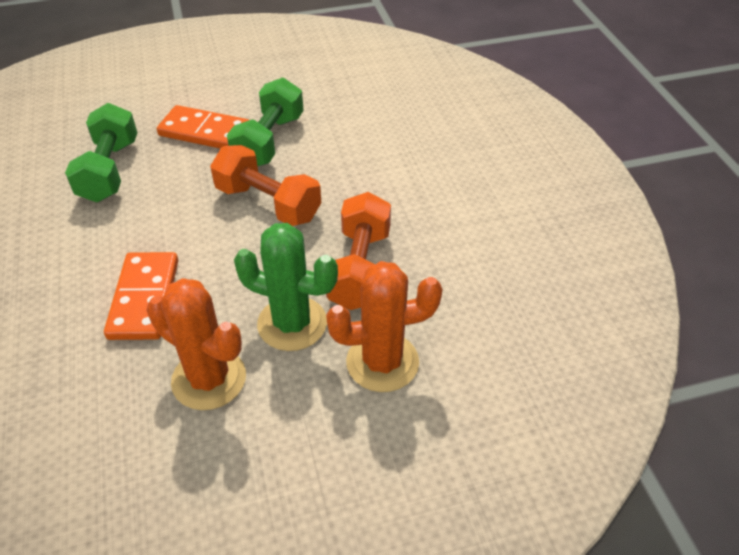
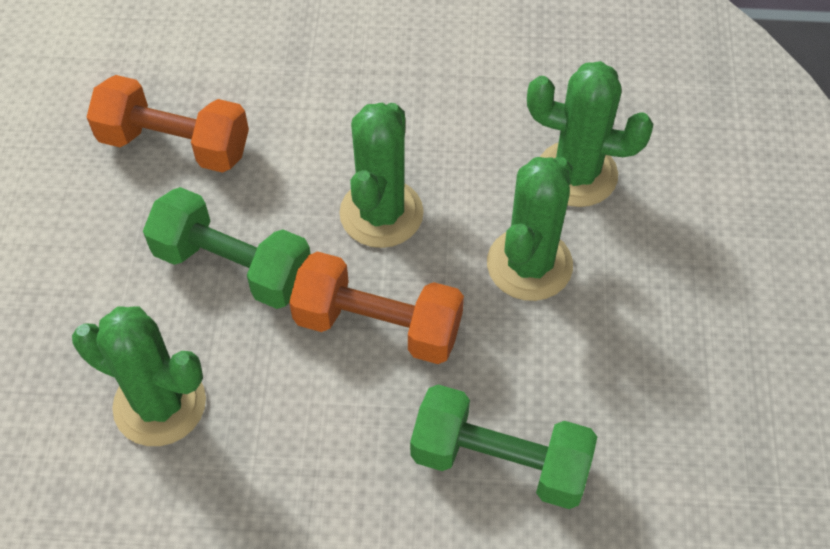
green cactus: 1 -> 4
orange cactus: 2 -> 0
orange domino: 2 -> 0

